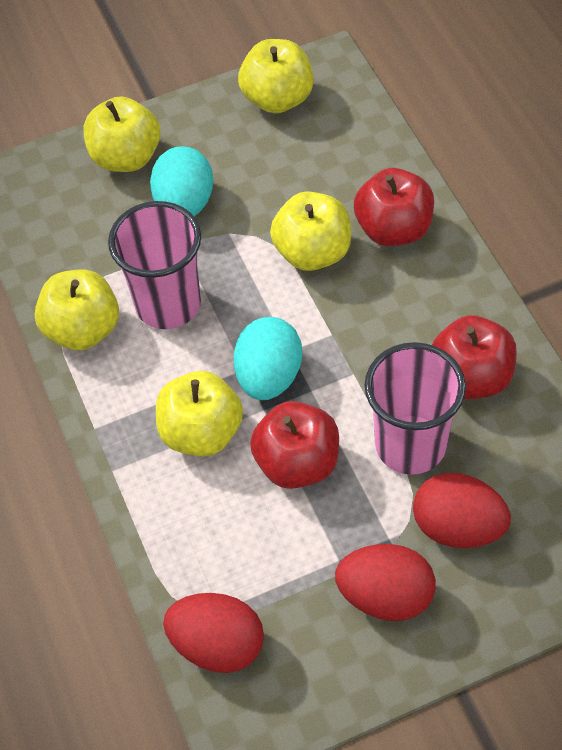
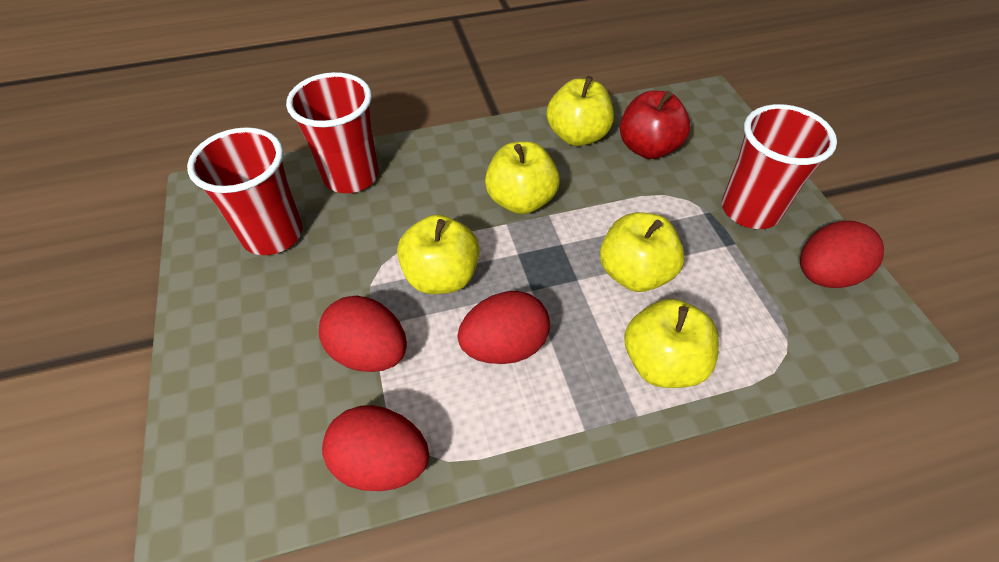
pink cup: 2 -> 0
red apple: 3 -> 1
red cup: 0 -> 3
red egg: 3 -> 4
turquoise egg: 2 -> 0

